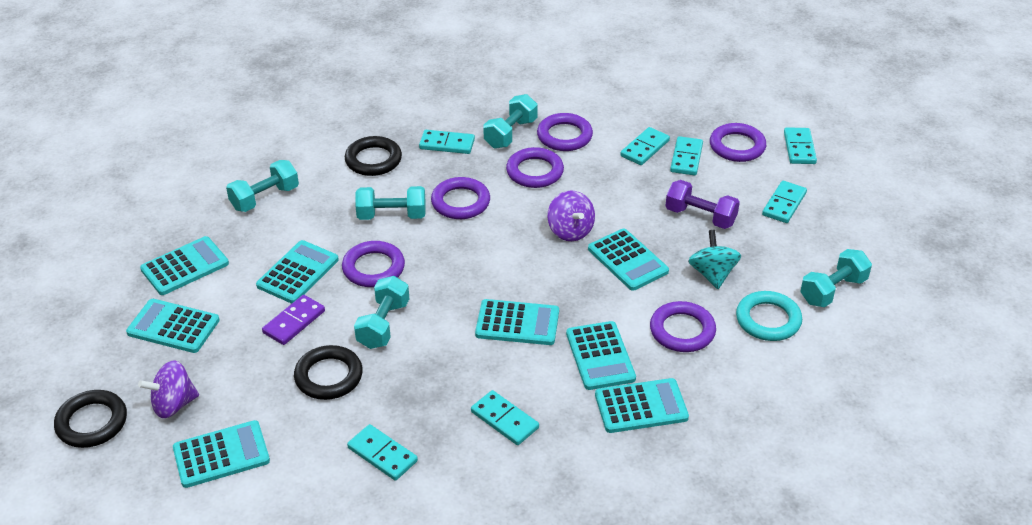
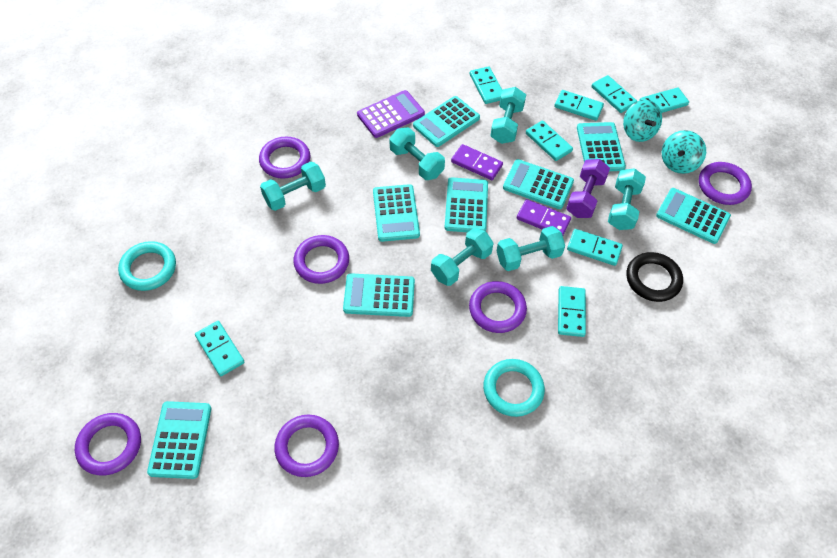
black ring: 3 -> 1
purple calculator: 0 -> 1
purple domino: 1 -> 2
purple spinning top: 2 -> 0
turquoise domino: 7 -> 8
turquoise dumbbell: 5 -> 6
turquoise ring: 1 -> 2
turquoise spinning top: 1 -> 2

